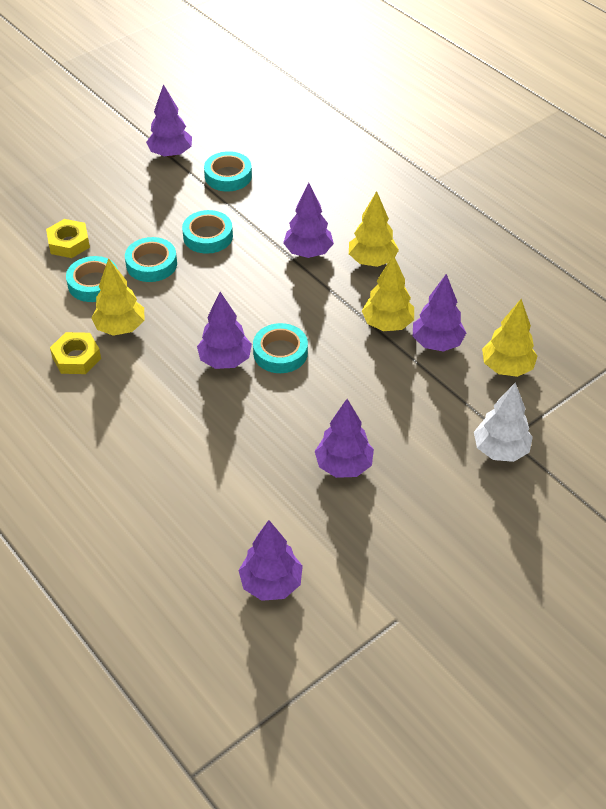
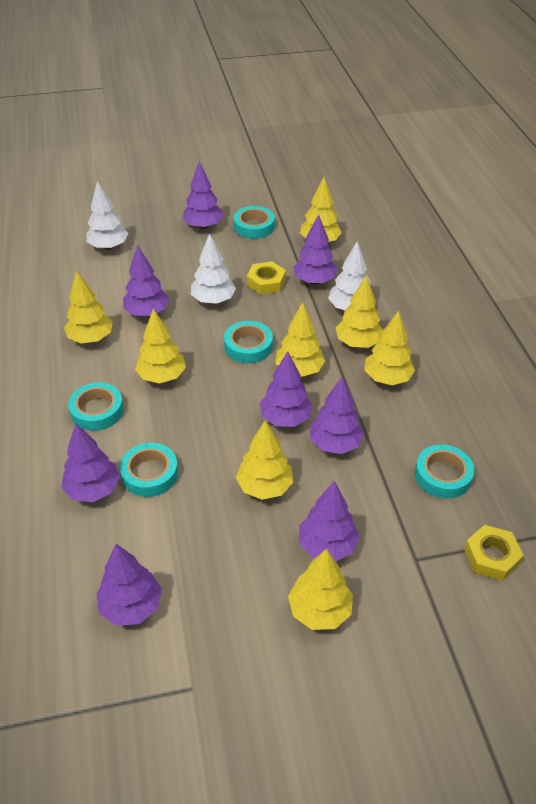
purple tree: 6 -> 8
white tree: 1 -> 3
yellow tree: 4 -> 8

